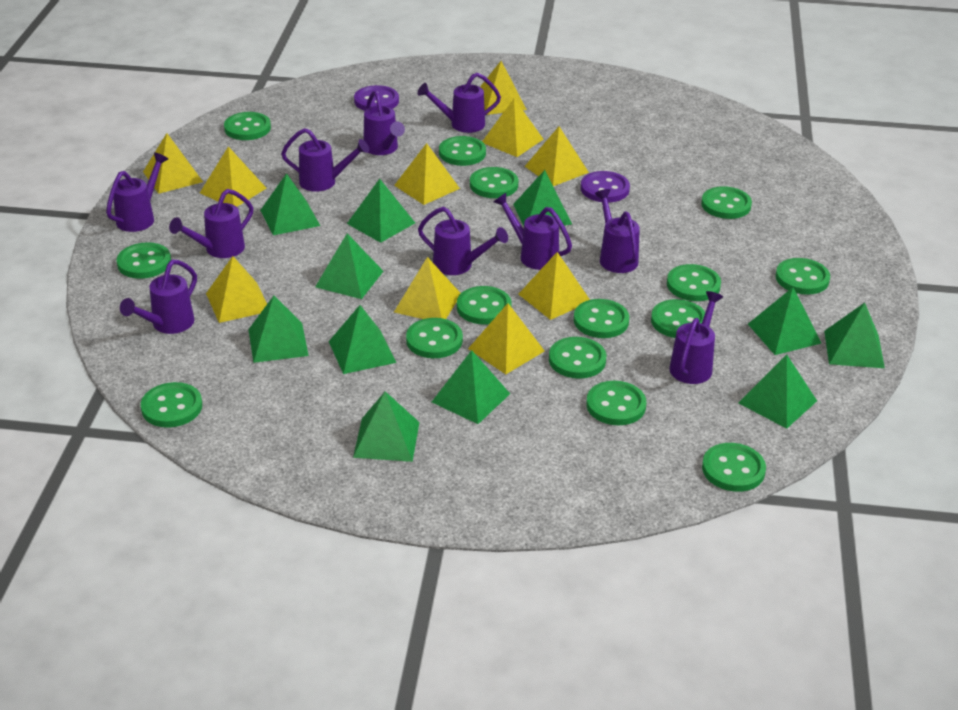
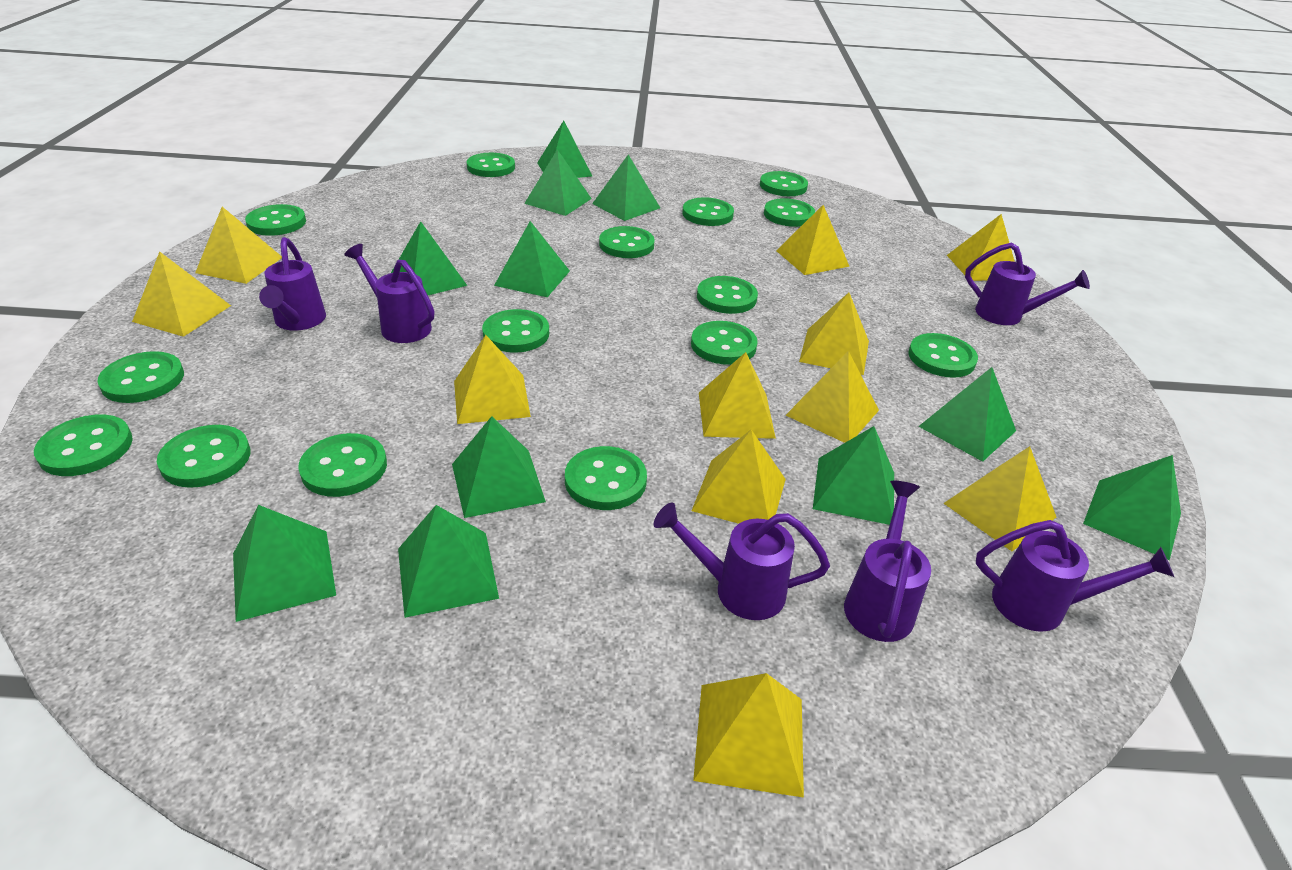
purple button: 2 -> 0
purple watering can: 10 -> 6
yellow pyramid: 10 -> 11

